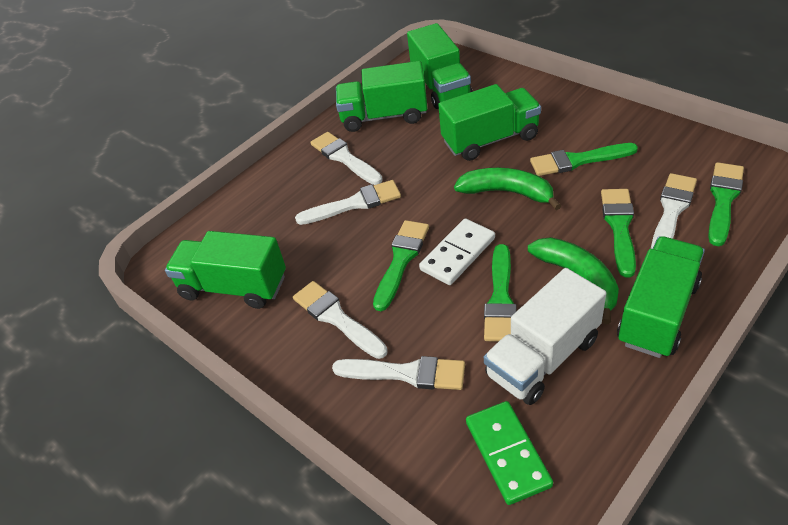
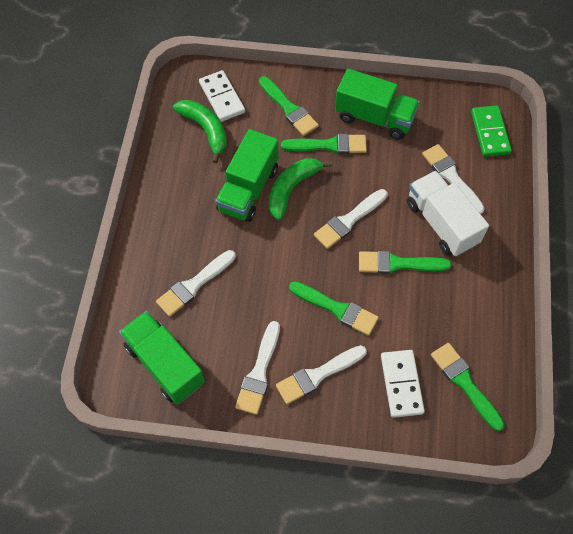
green truck: 5 -> 3
white domino: 1 -> 2

